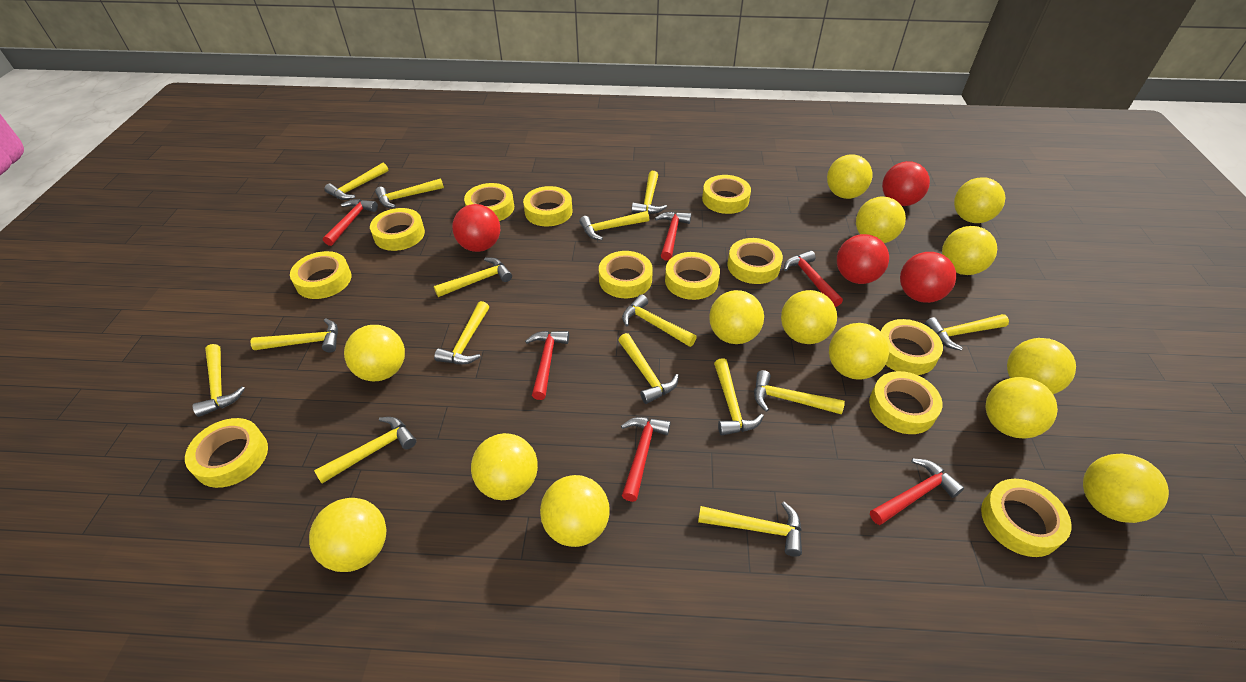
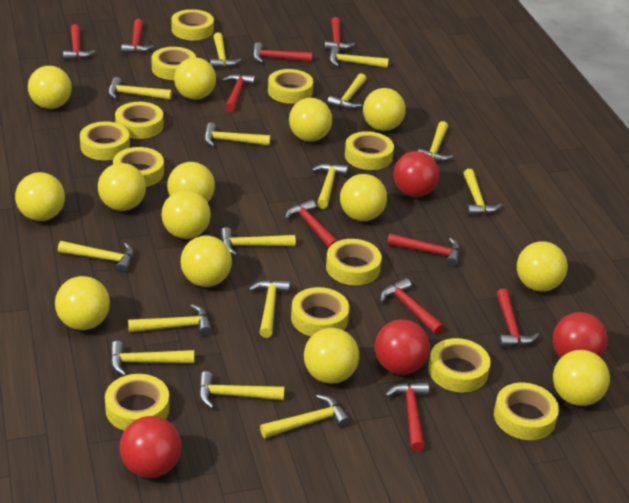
red hammer: 6 -> 10

